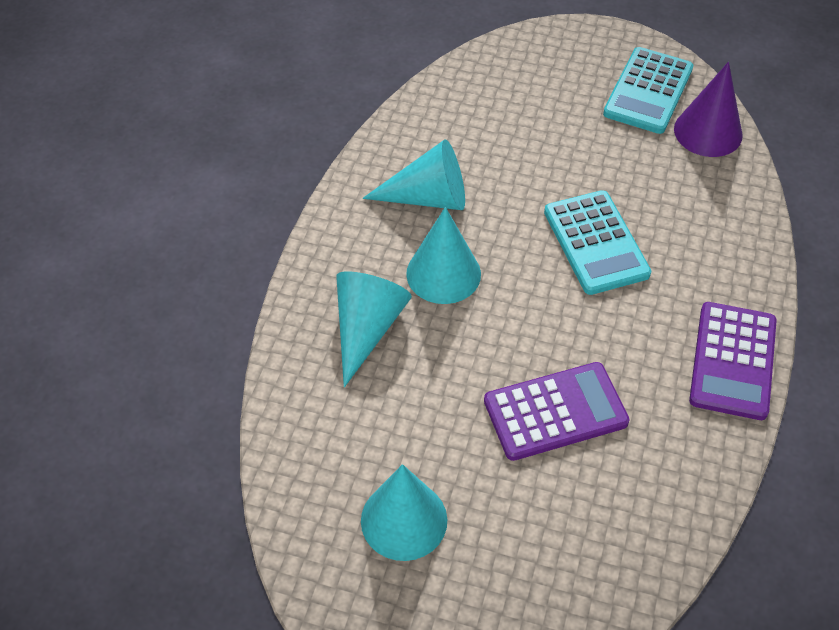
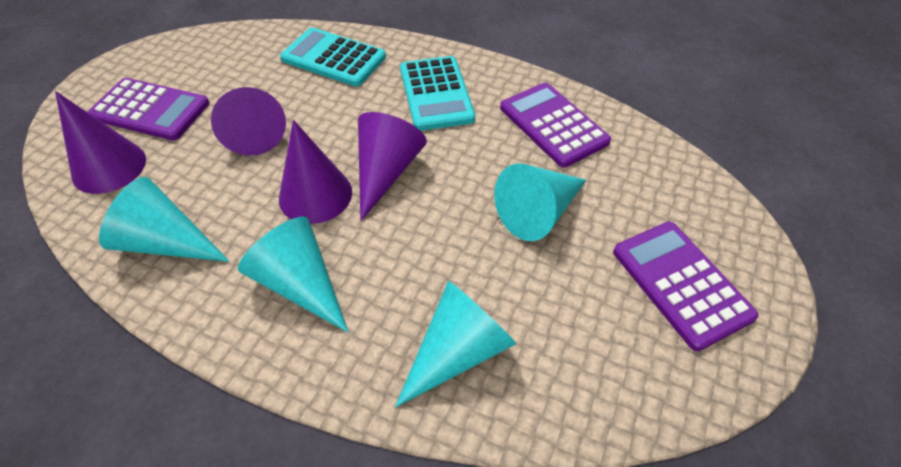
purple calculator: 2 -> 3
purple cone: 1 -> 4

